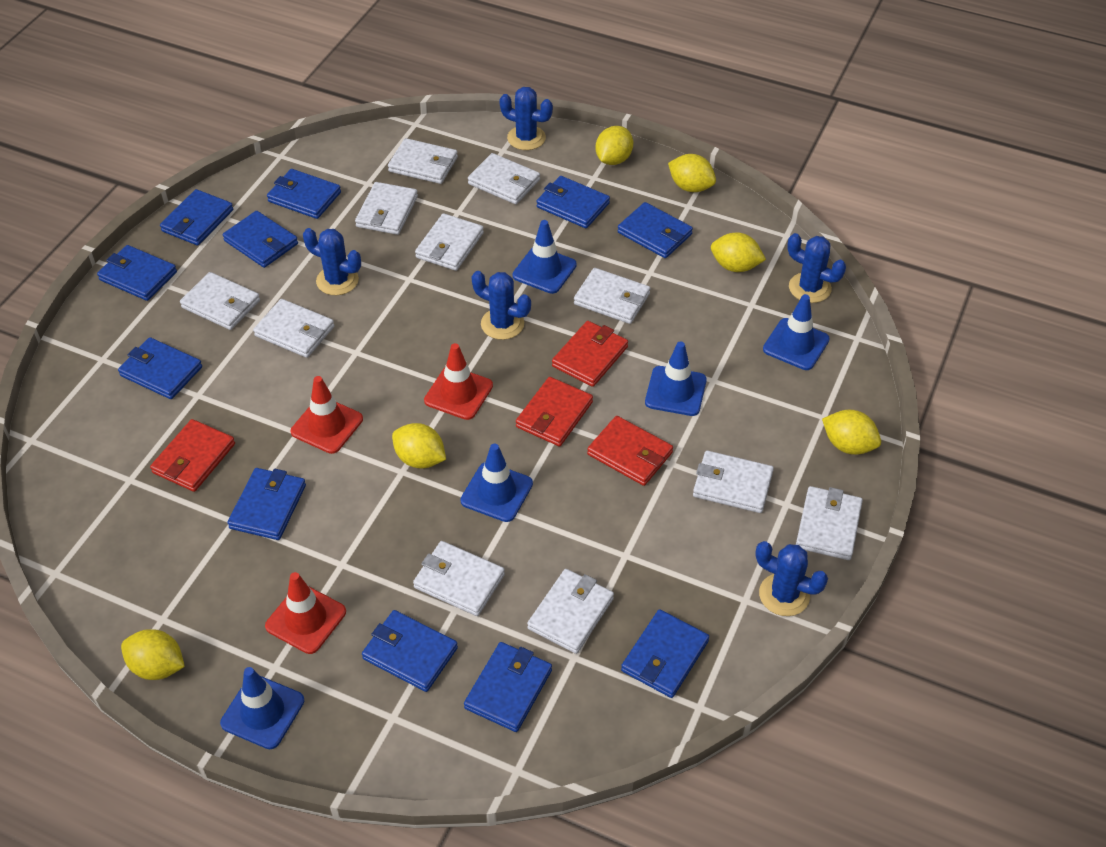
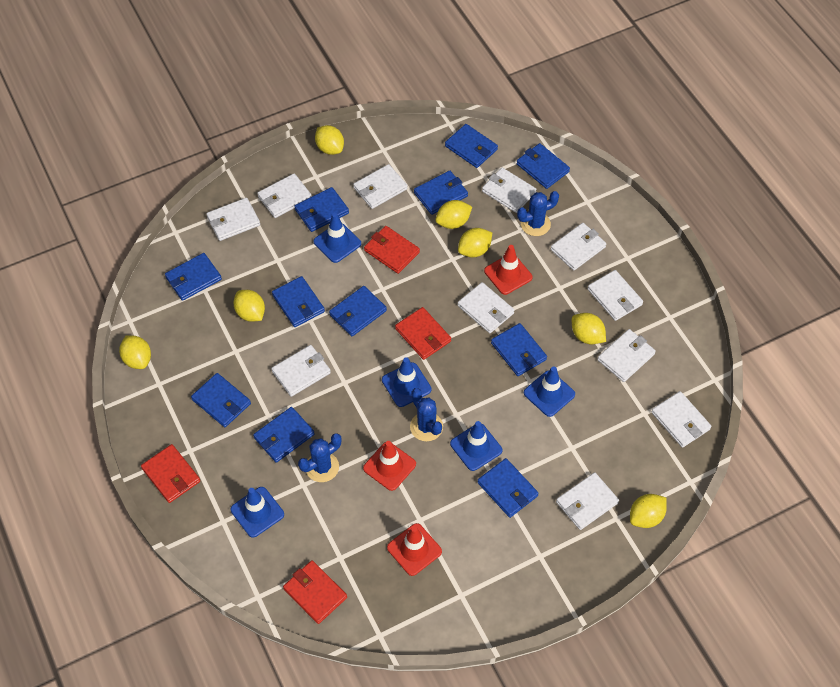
blue cactus: 5 -> 3
yellow lemon: 6 -> 7

